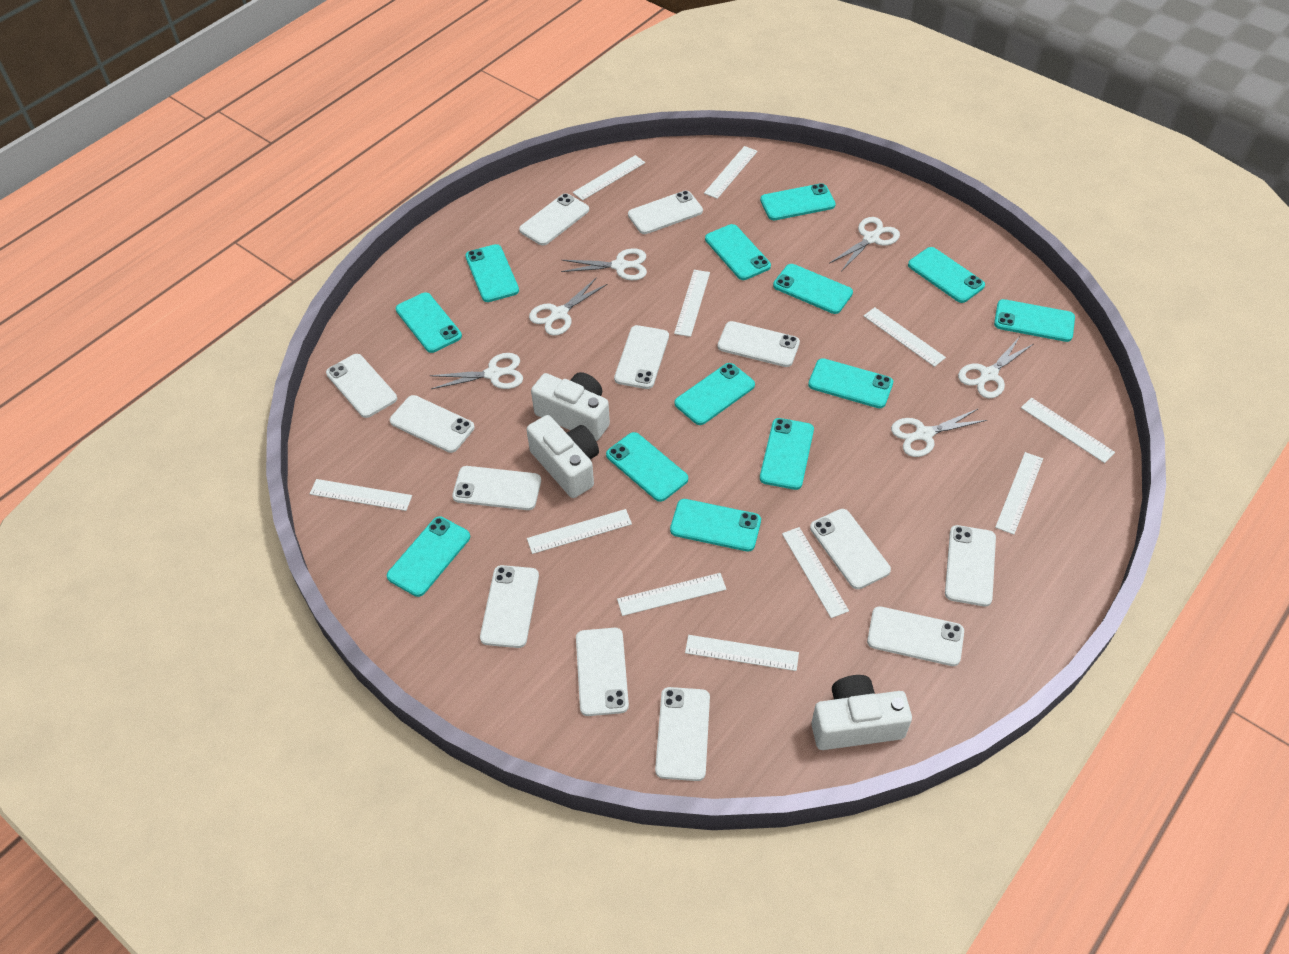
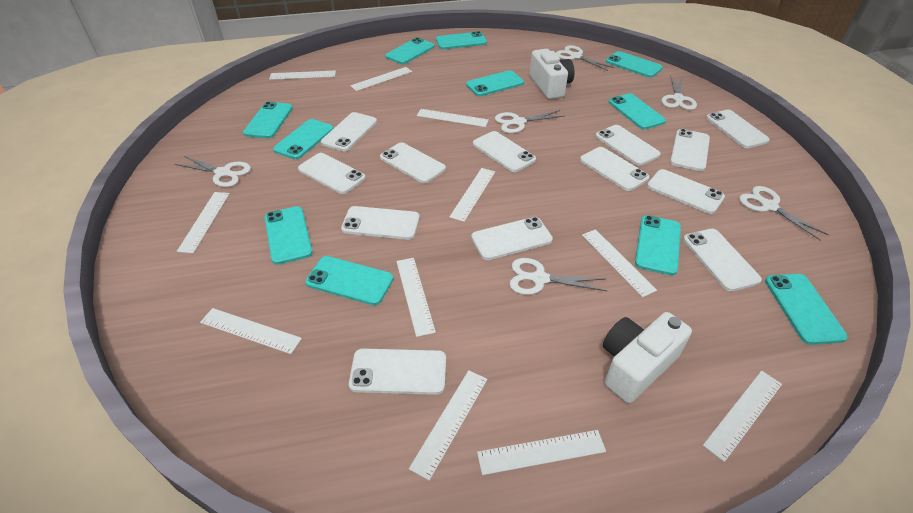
turquoise phone: 13 -> 11
white camera: 3 -> 2

